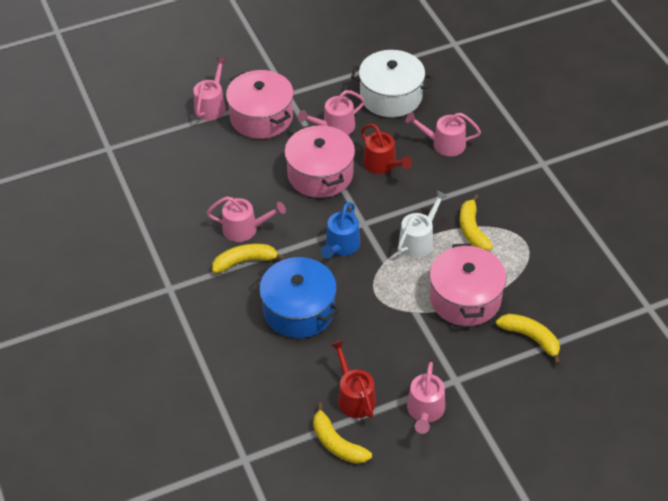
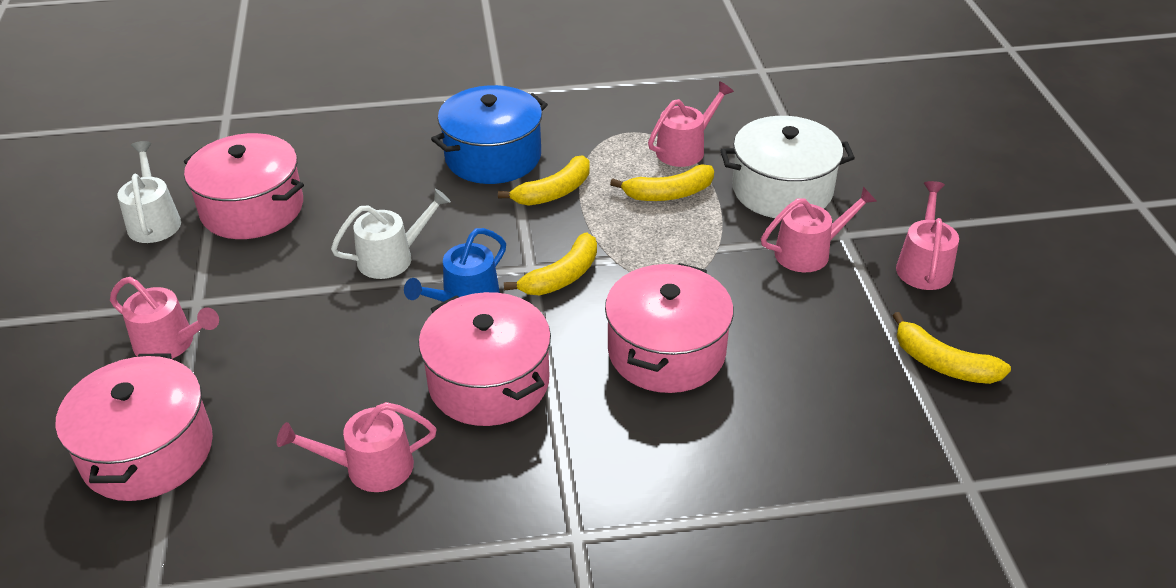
pink pot: 3 -> 4
red watering can: 2 -> 0
white watering can: 1 -> 2

